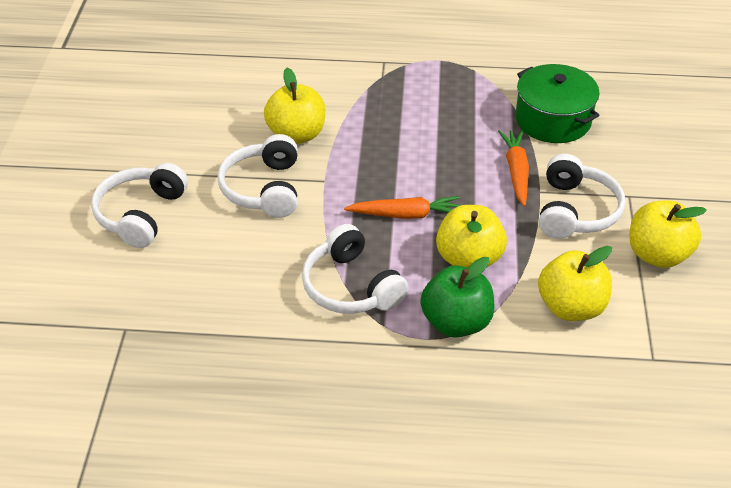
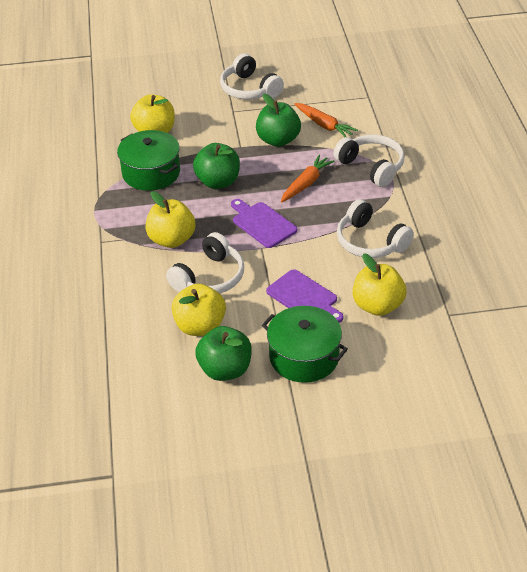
green apple: 1 -> 3
green pot: 1 -> 2
purple cutting board: 0 -> 2

